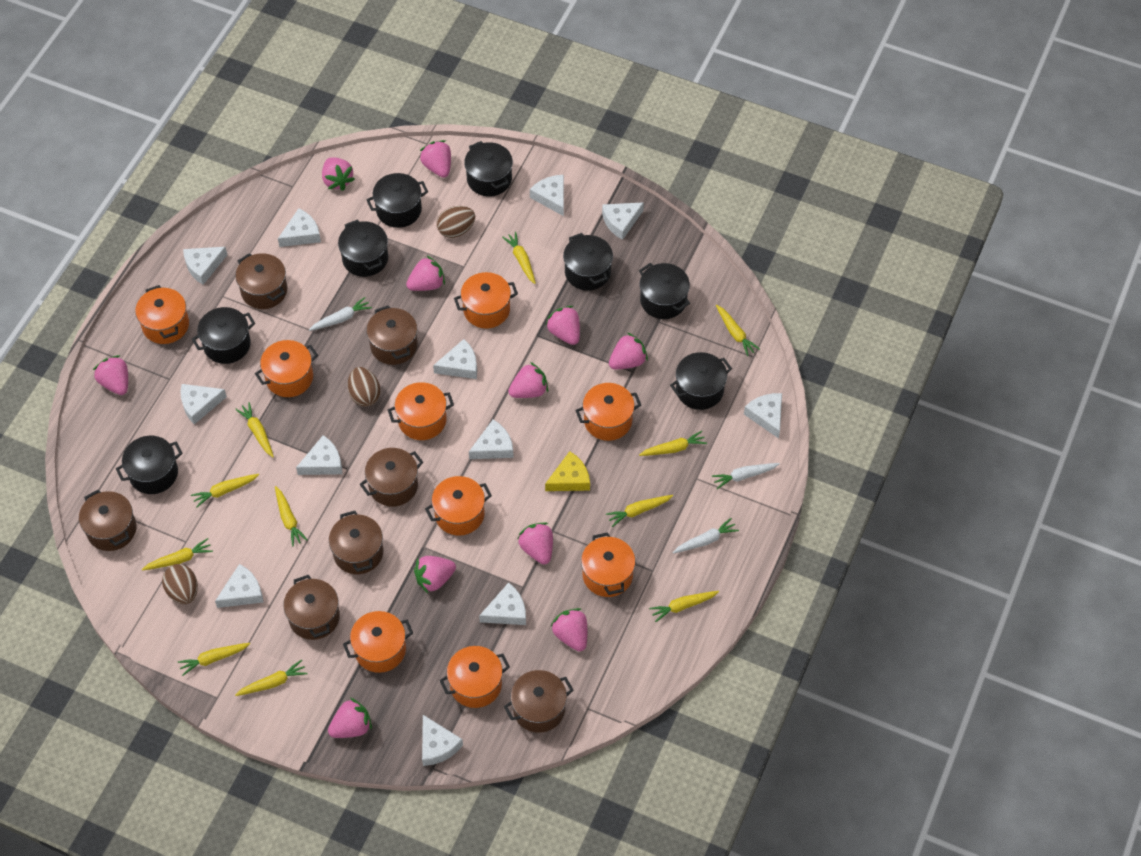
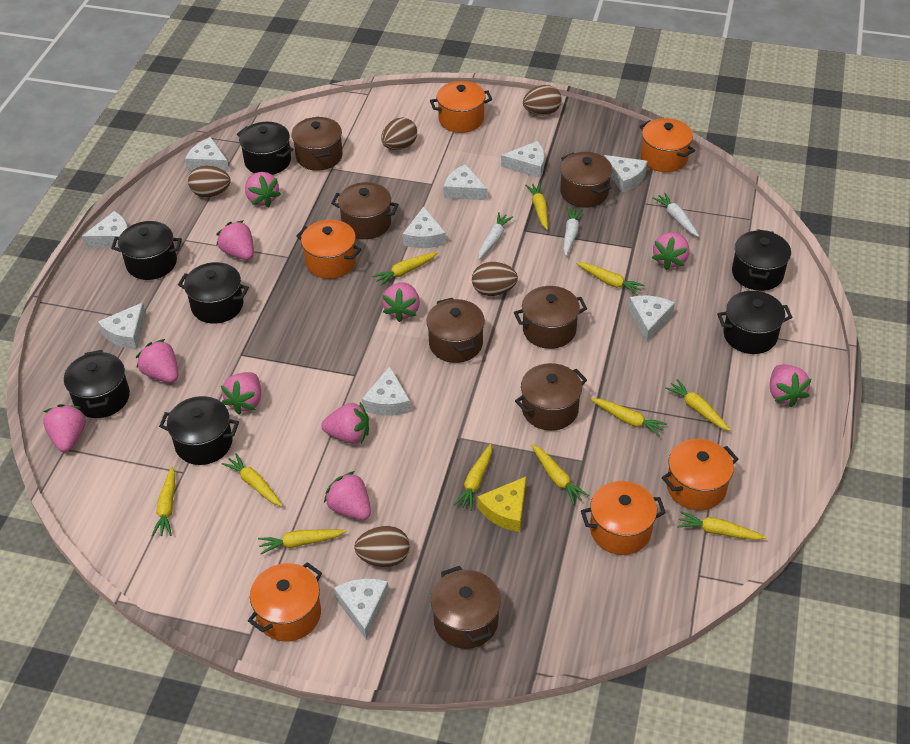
black pot: 8 -> 7
brown egg: 3 -> 5
orange pot: 9 -> 6
pink strawberry: 11 -> 10
white cheese: 12 -> 10

